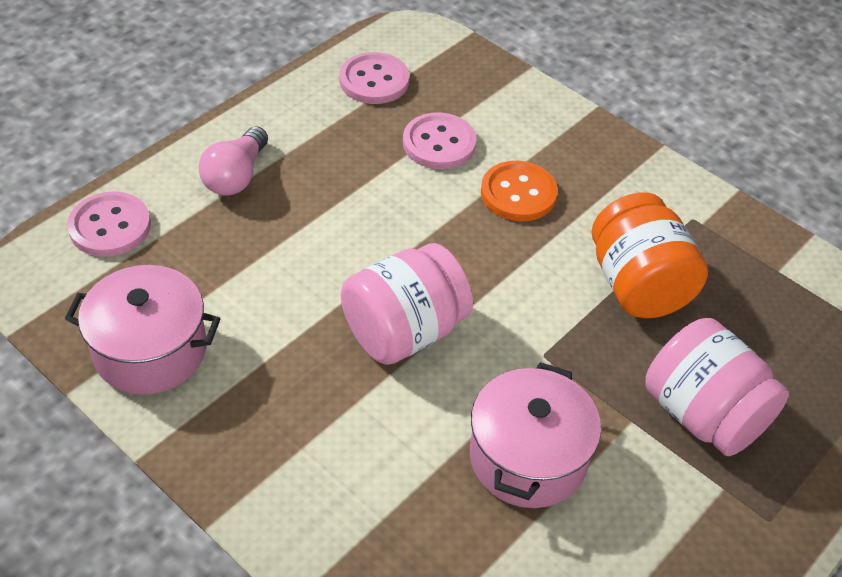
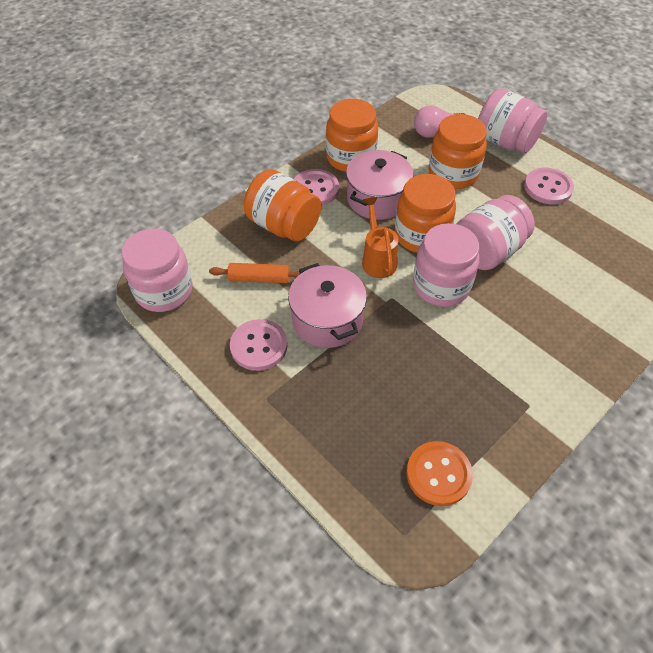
orange jar: 1 -> 4
orange rolling pin: 0 -> 1
orange watering can: 0 -> 1
pink jar: 2 -> 4

